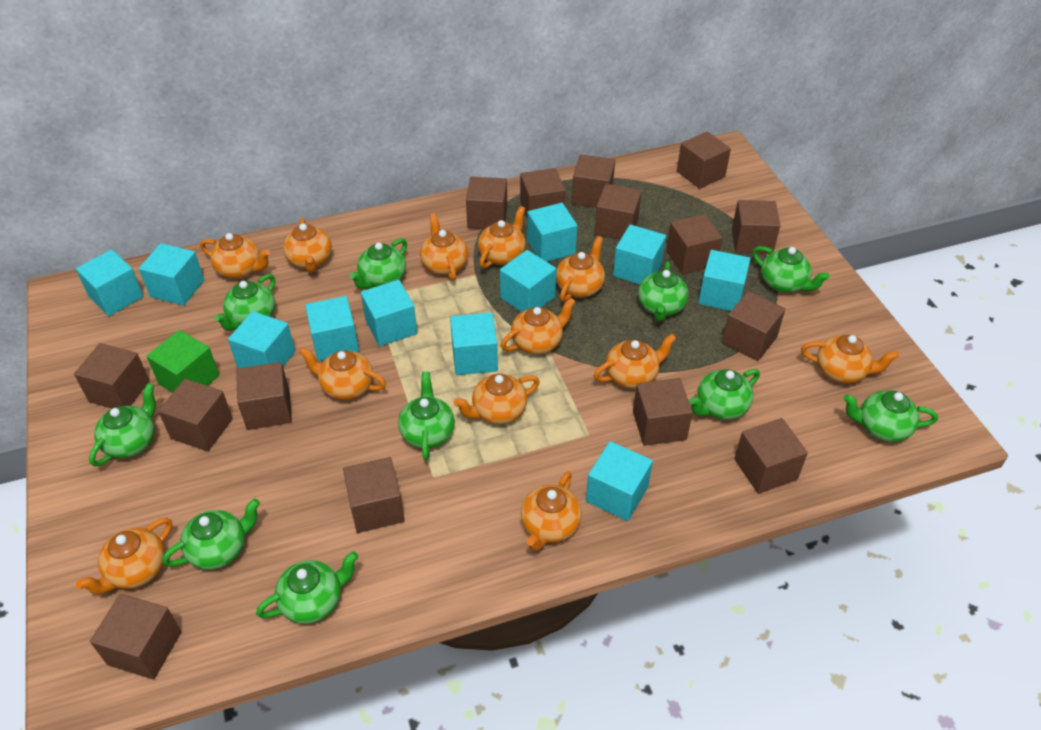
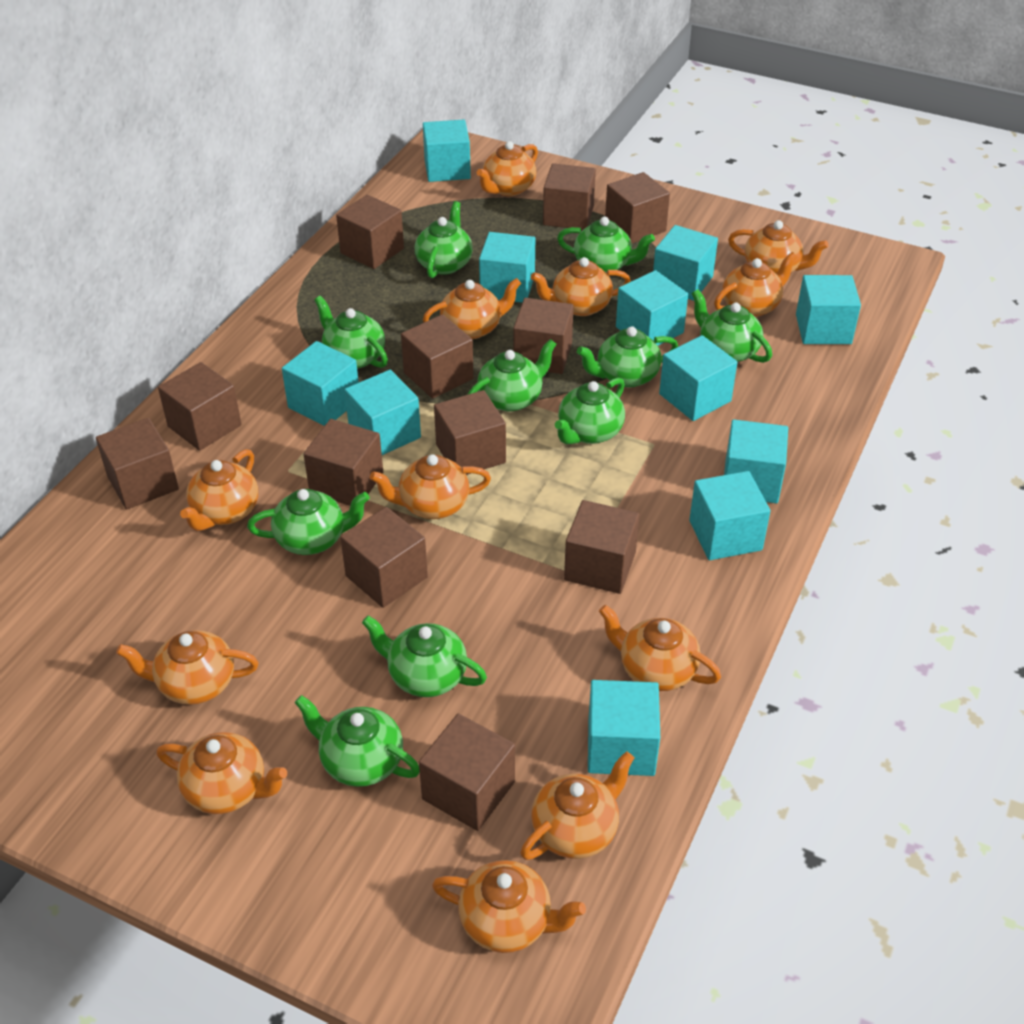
brown cube: 15 -> 12
green cube: 1 -> 0

